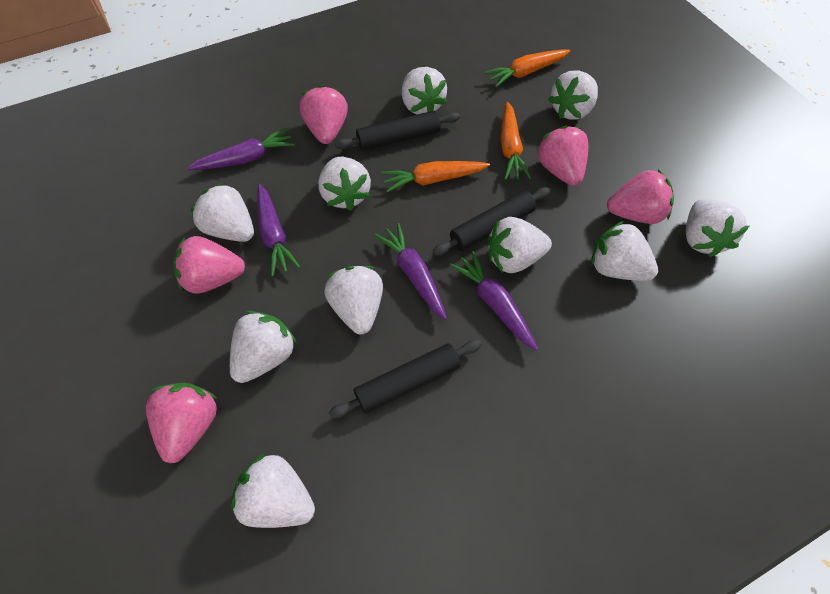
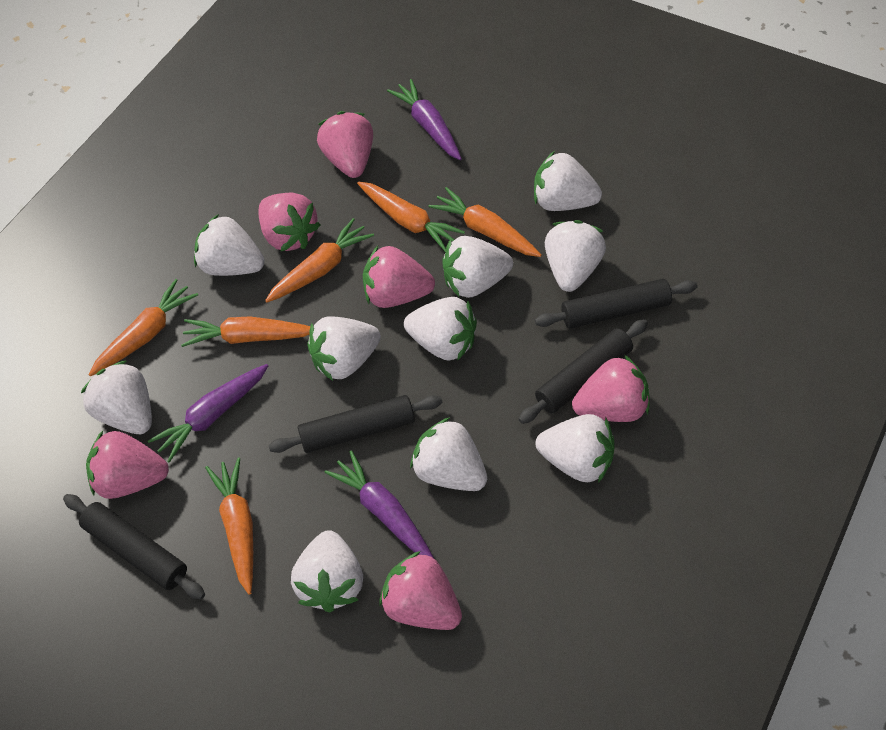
black rolling pin: 3 -> 4
orange carrot: 3 -> 6
pink strawberry: 5 -> 6
purple carrot: 4 -> 3

